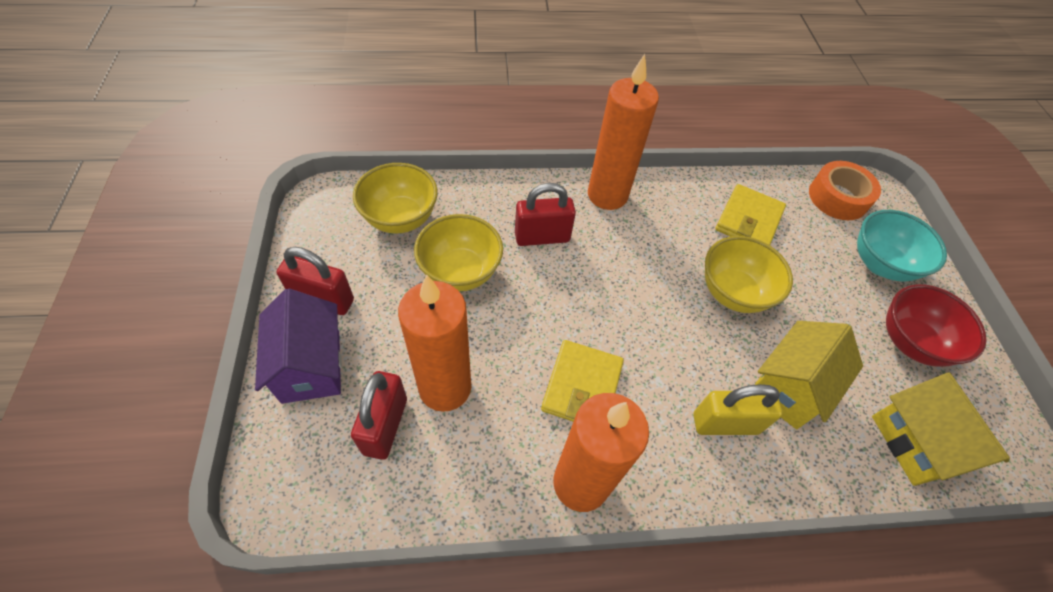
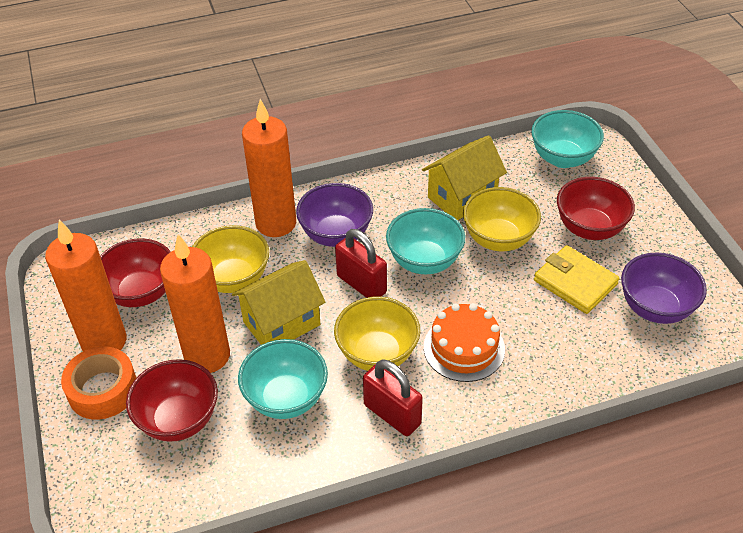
orange cake: 0 -> 1
purple bowl: 0 -> 2
purple house: 1 -> 0
red bowl: 1 -> 3
red padlock: 3 -> 2
turquoise bowl: 1 -> 3
yellow padlock: 1 -> 0
yellow wallet: 2 -> 1

